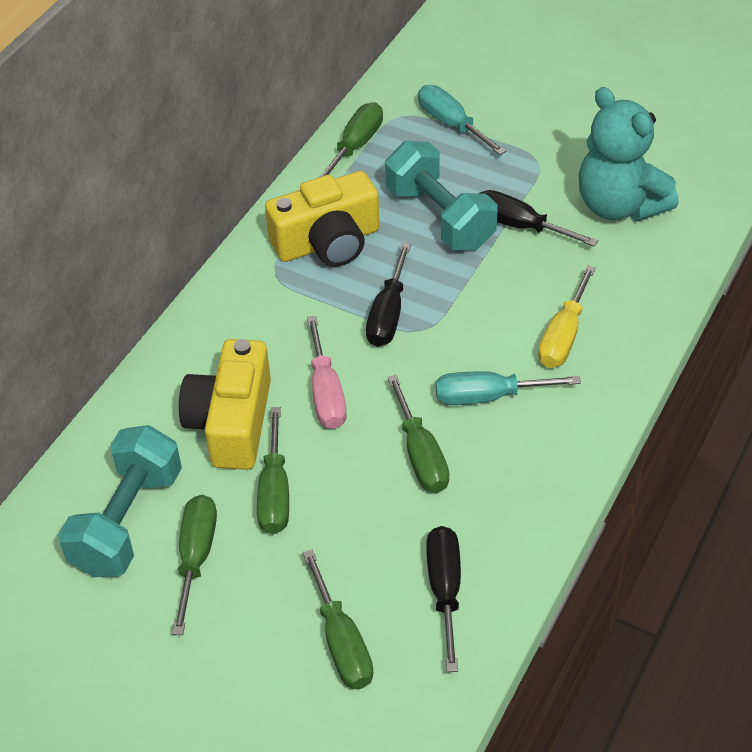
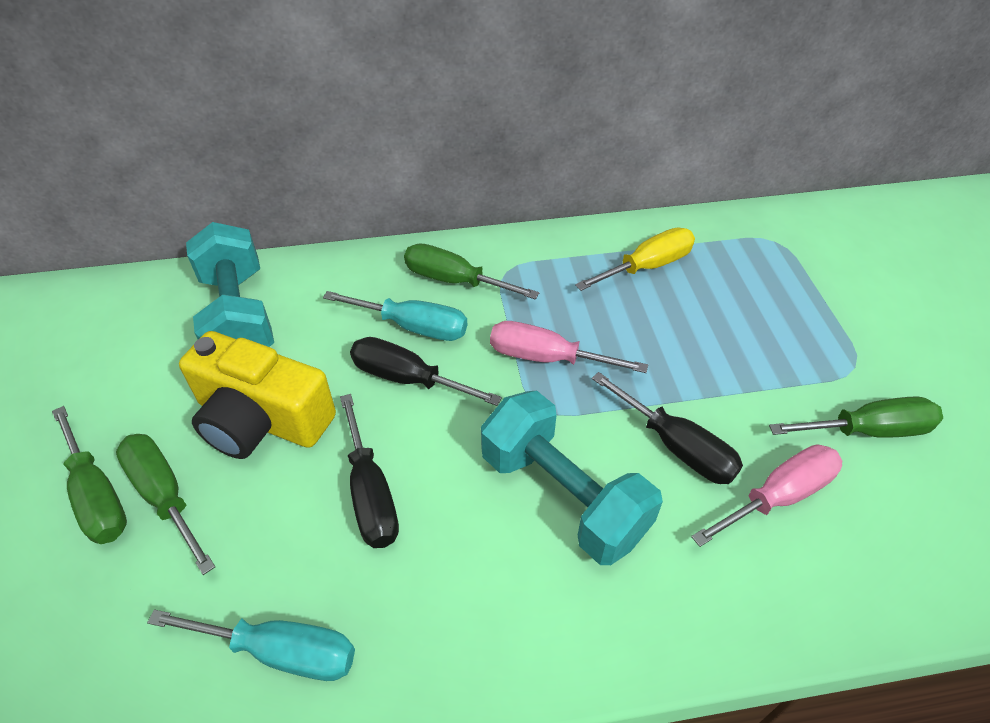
green screwdriver: 5 -> 4
pink screwdriver: 1 -> 2
turquoise teddy bear: 1 -> 0
yellow camera: 2 -> 1

